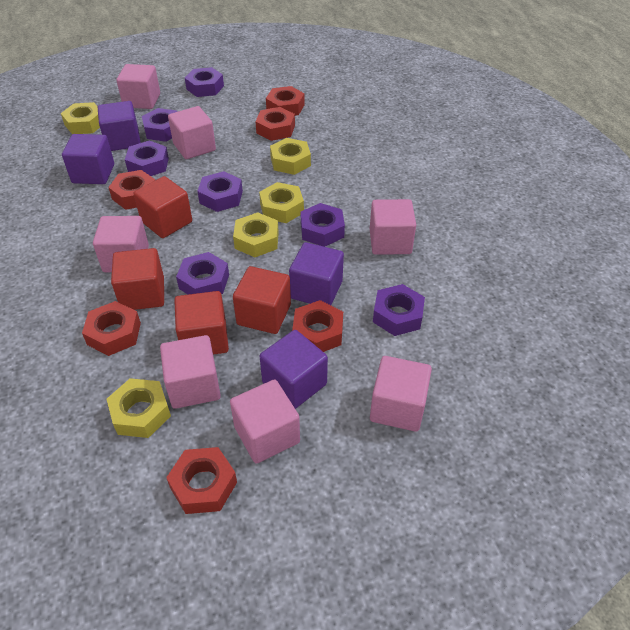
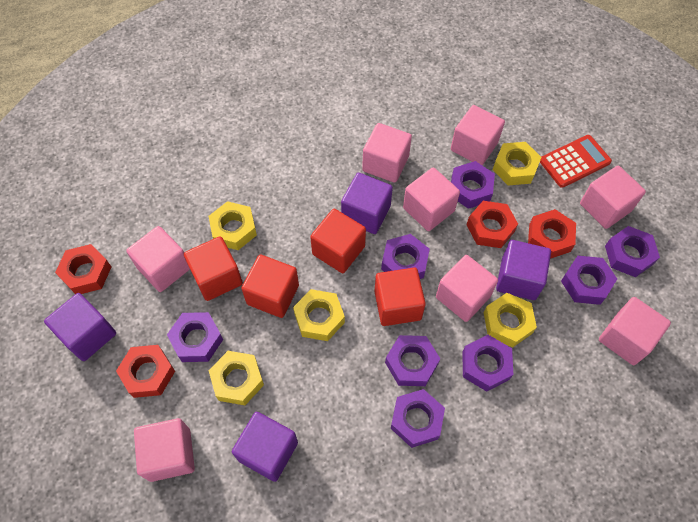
pink cube: 7 -> 8
purple nut: 7 -> 8
red calculator: 0 -> 1
red nut: 6 -> 4

